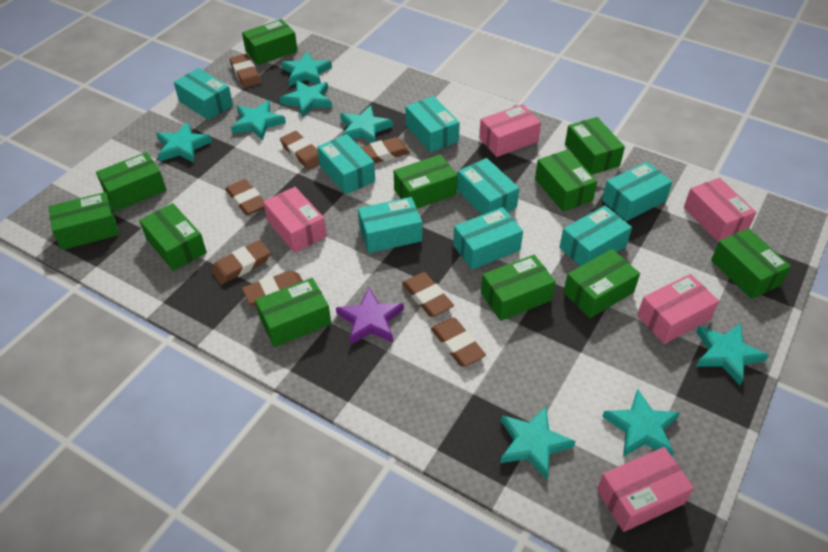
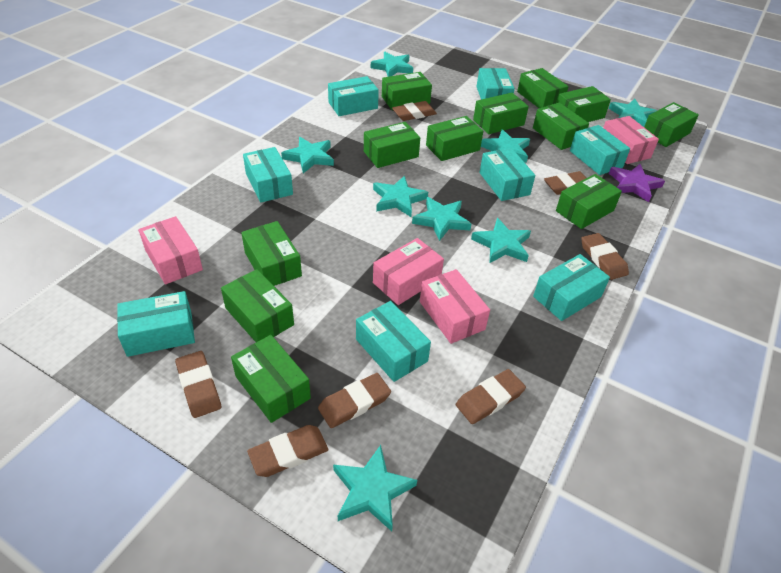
brown eraser: 8 -> 7
green box: 11 -> 12
pink box: 5 -> 4

